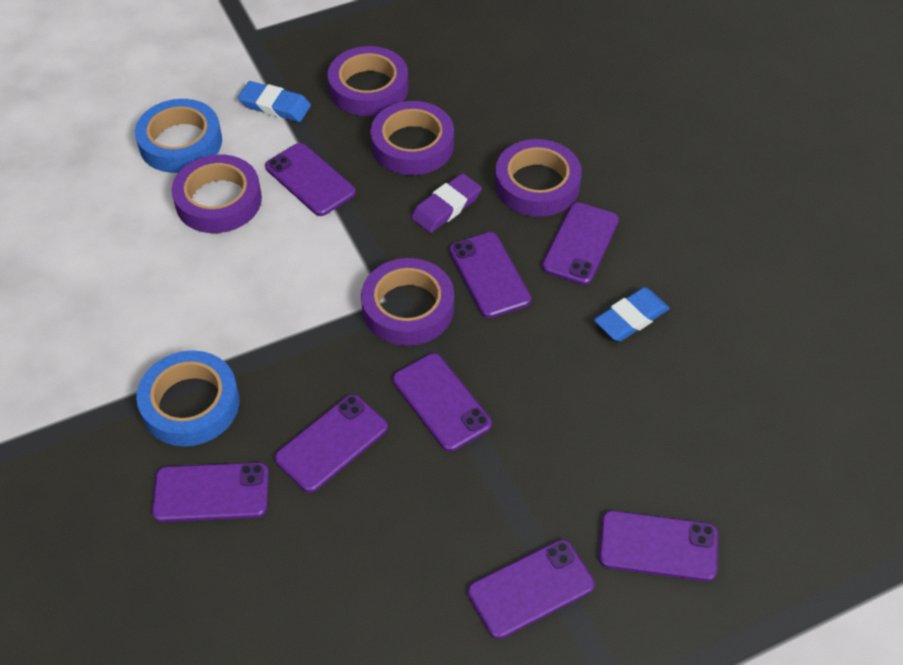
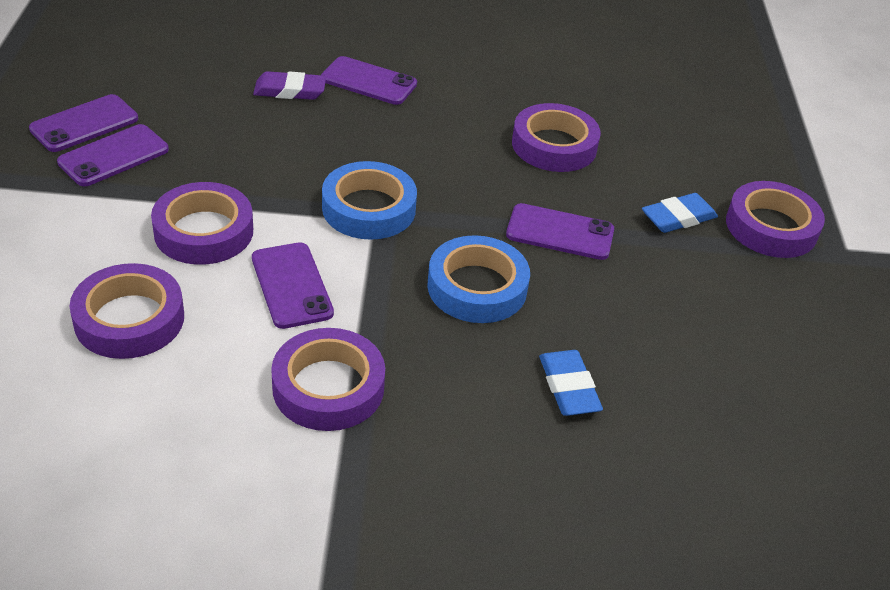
purple phone: 8 -> 5

